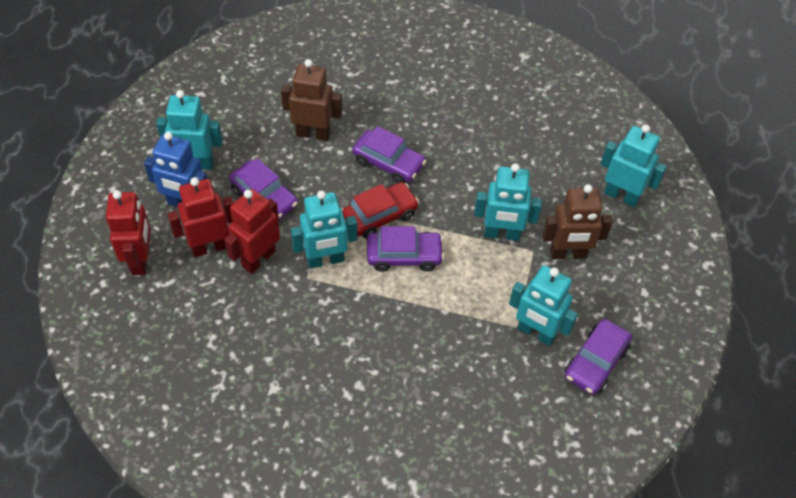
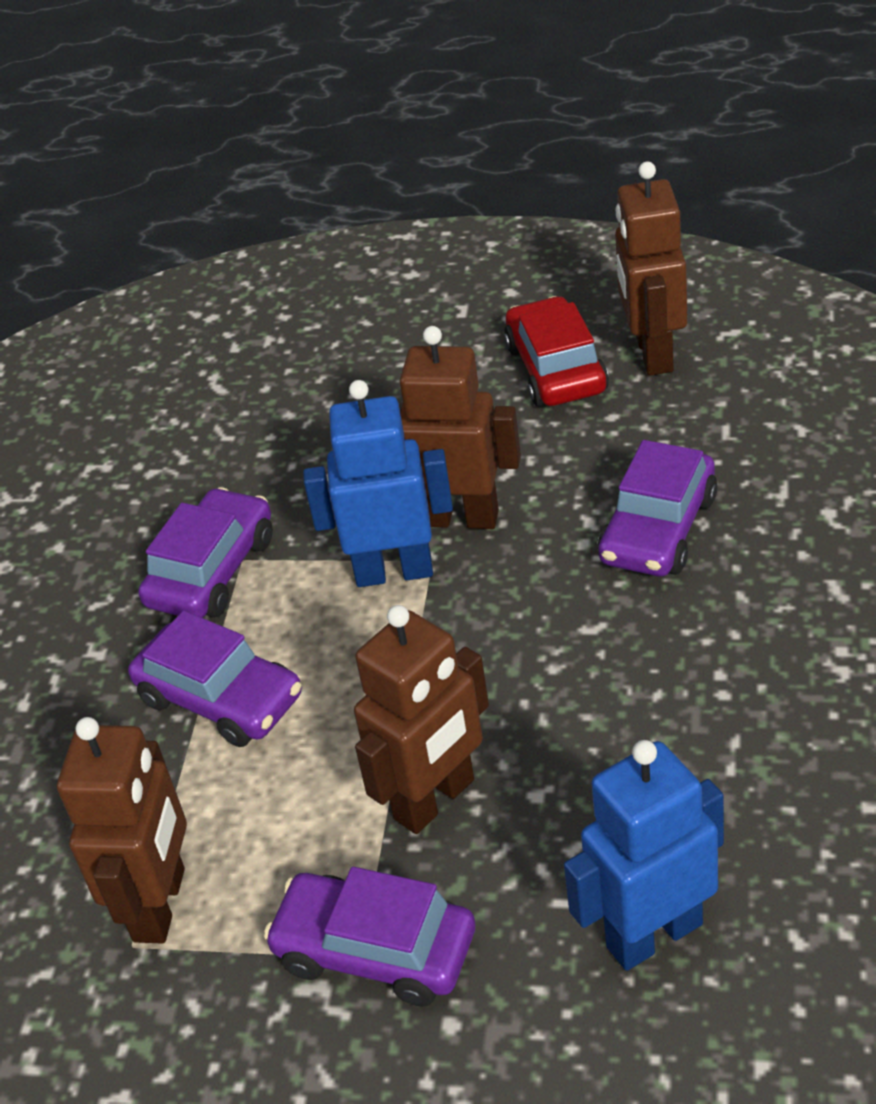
blue robot: 1 -> 2
brown robot: 2 -> 4
red robot: 3 -> 0
turquoise robot: 5 -> 0

